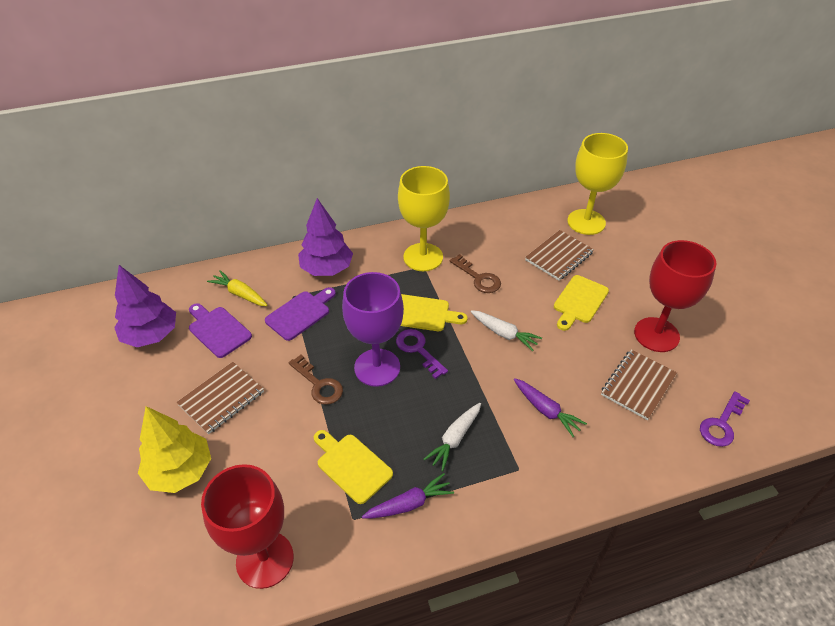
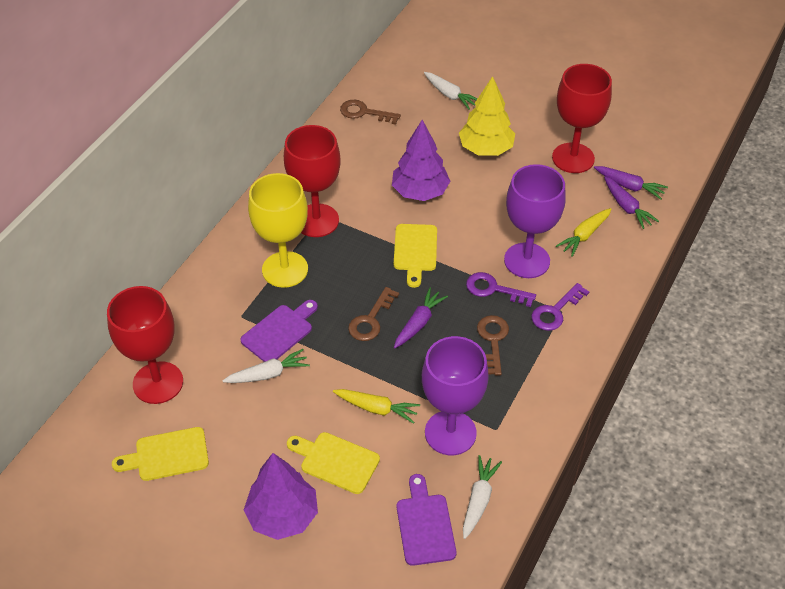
brown key: 2 -> 3
brown notebook: 3 -> 0
purple carrot: 2 -> 3
purple goblet: 1 -> 2
red goblet: 2 -> 3
white carrot: 2 -> 3
yellow carrot: 1 -> 2
yellow goblet: 2 -> 1

